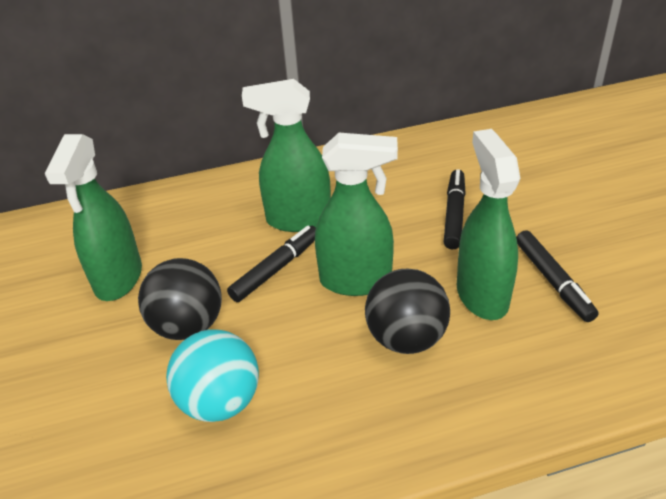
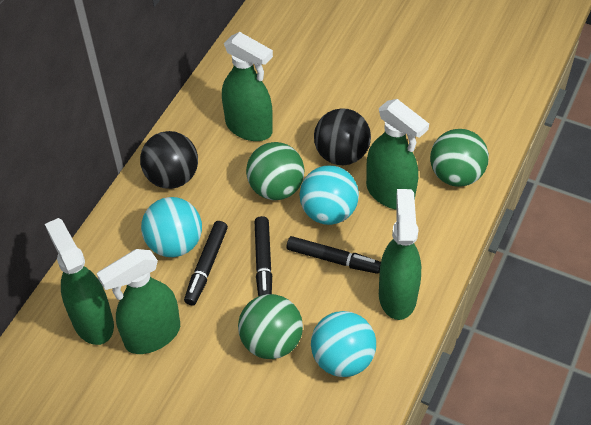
green ball: 0 -> 3
green spray bottle: 4 -> 5
turquoise ball: 1 -> 3

